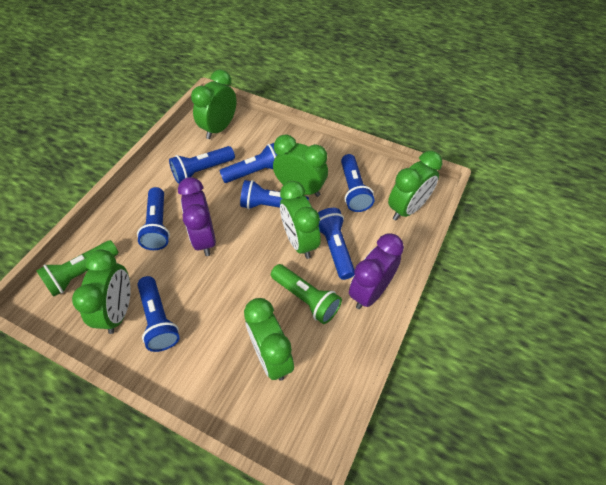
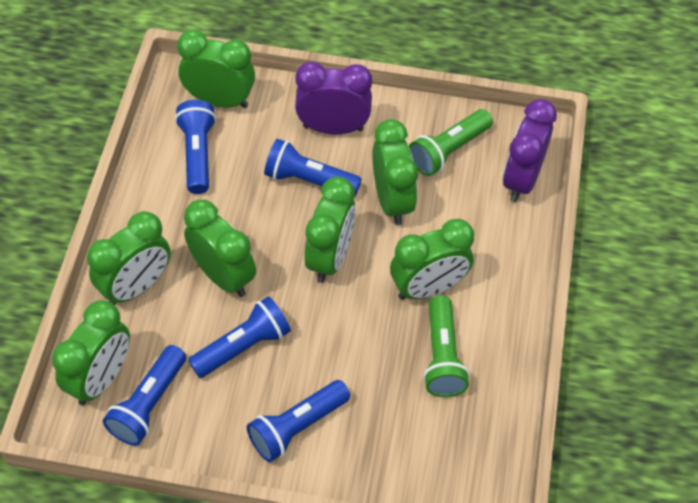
blue flashlight: 7 -> 5
green clock: 6 -> 7

